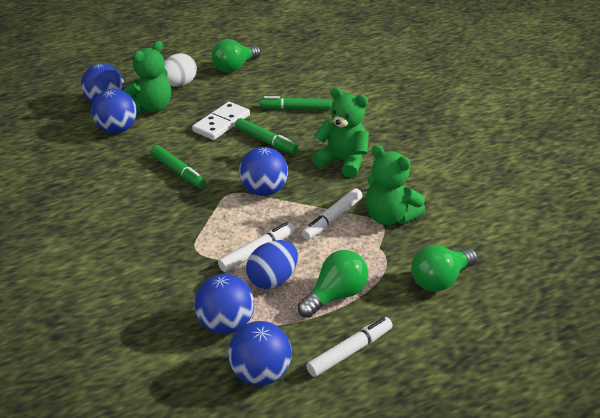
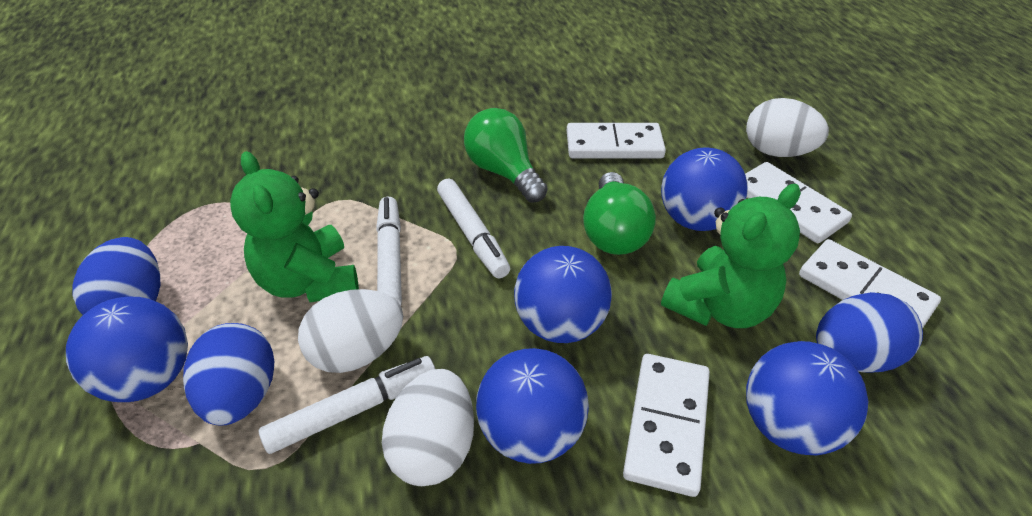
blue egg: 1 -> 3
green light bulb: 3 -> 2
green marker: 3 -> 0
green teddy bear: 3 -> 2
white domino: 1 -> 4
white egg: 1 -> 3

